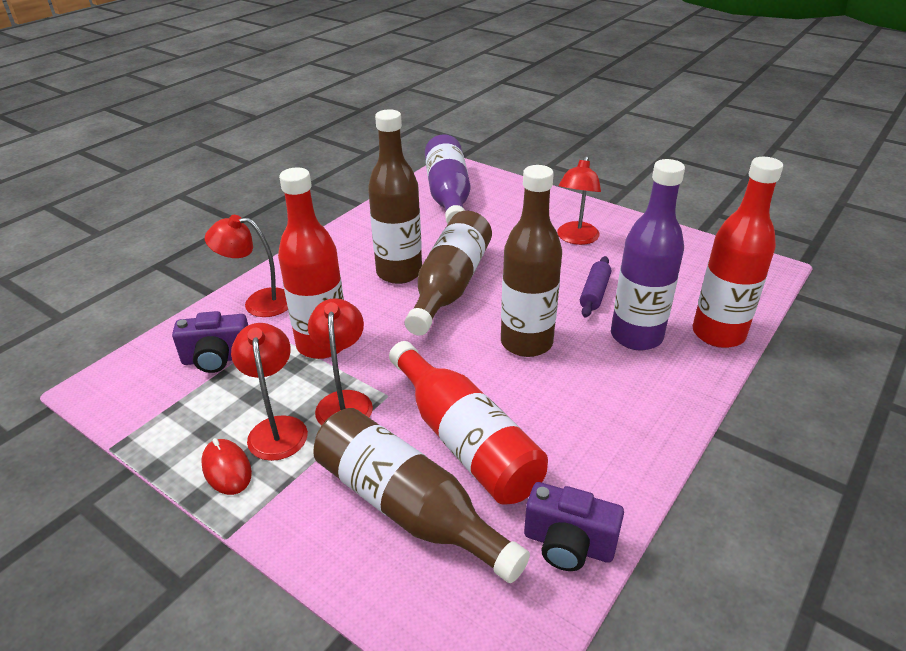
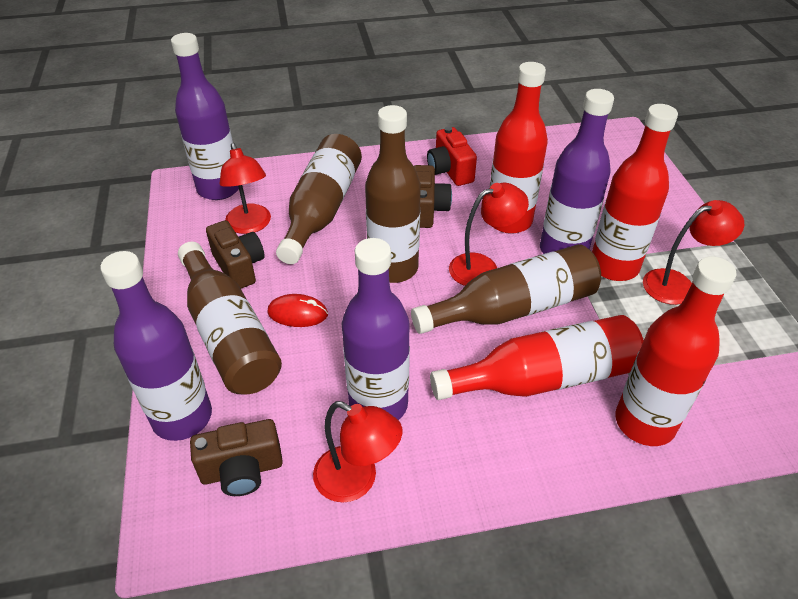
brown camera: 0 -> 3
purple bottle: 2 -> 4
purple camera: 2 -> 0
purple rolling pin: 1 -> 0
red bottle: 3 -> 4
red camera: 0 -> 1

